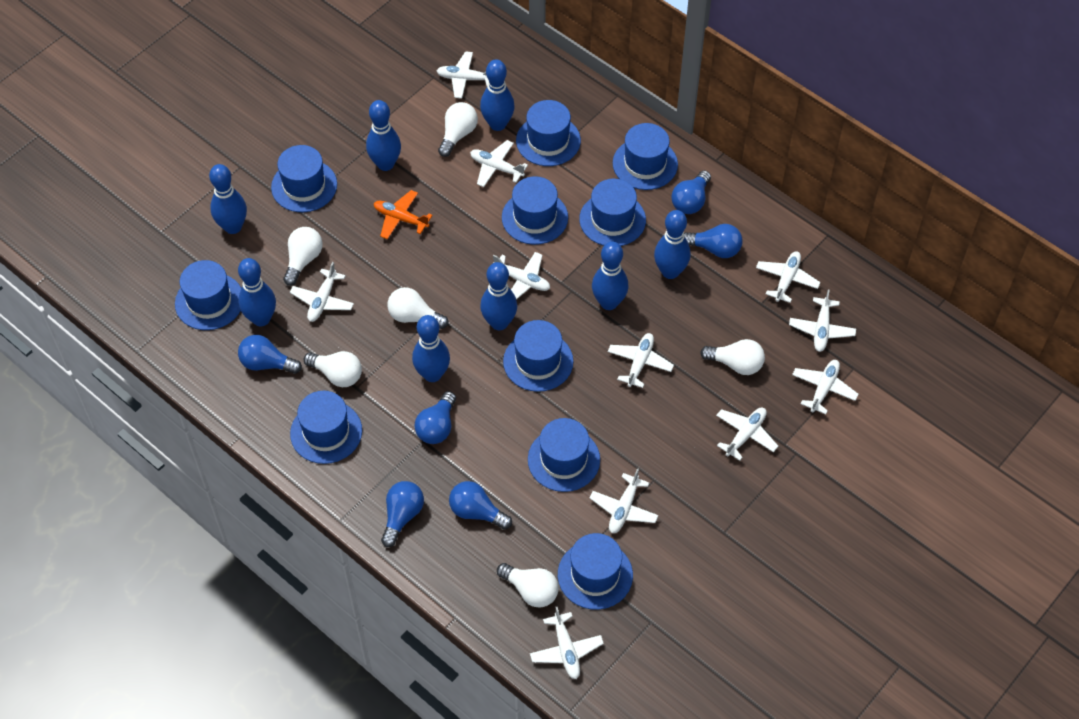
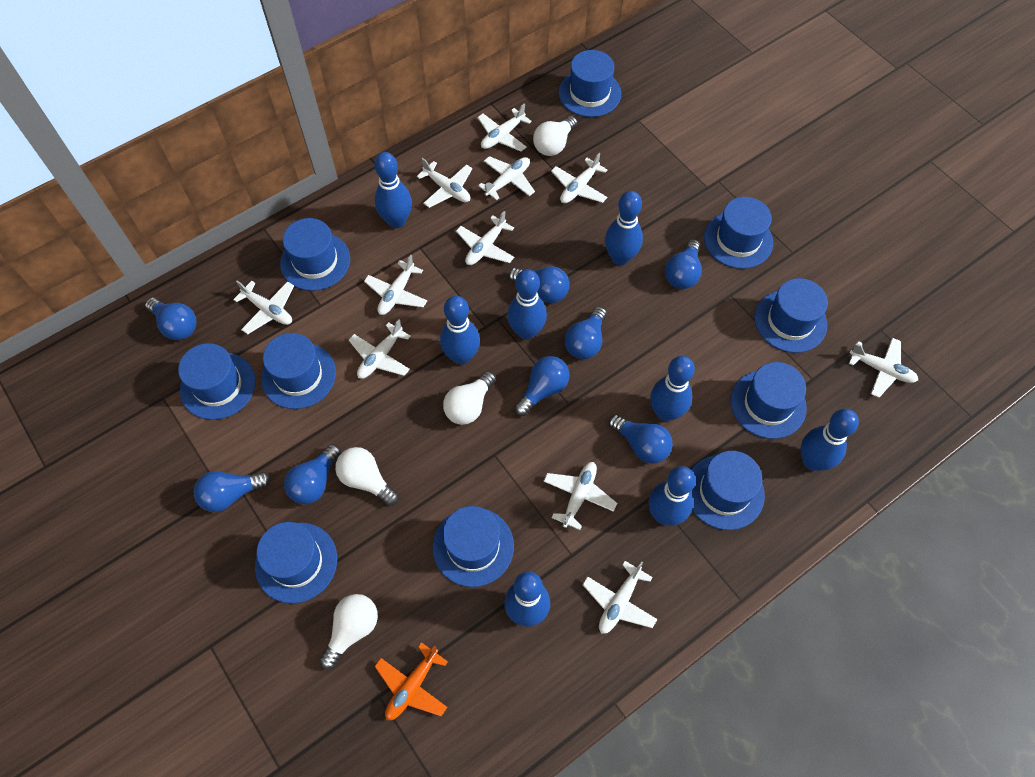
blue light bulb: 6 -> 8
white light bulb: 6 -> 4

